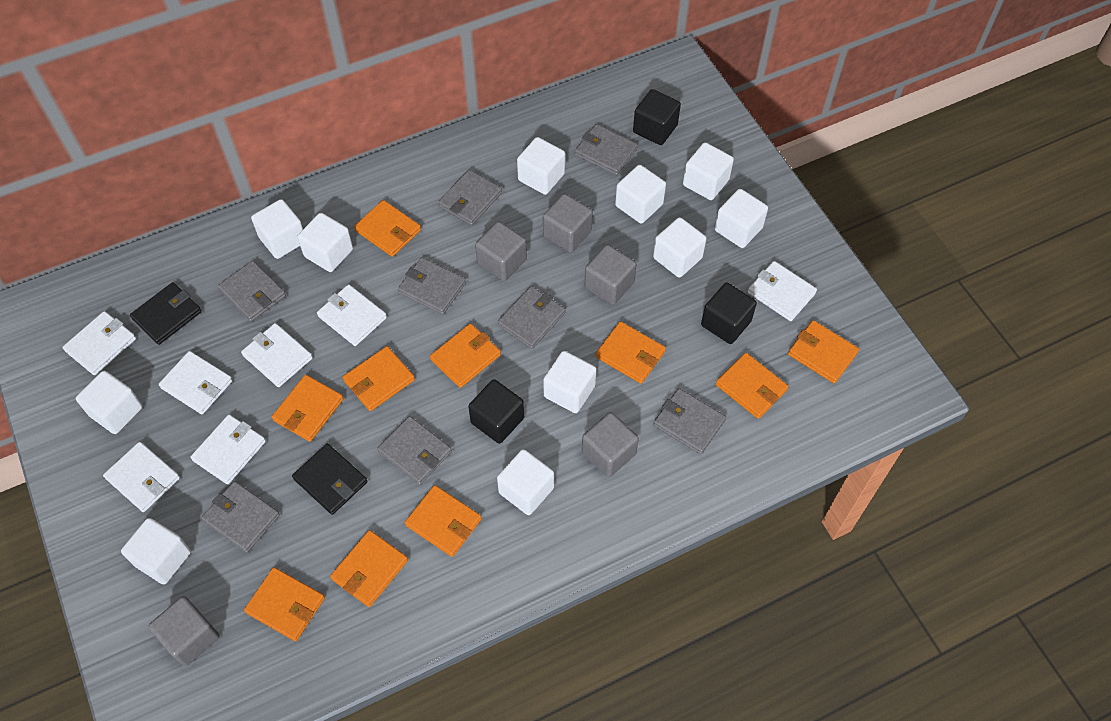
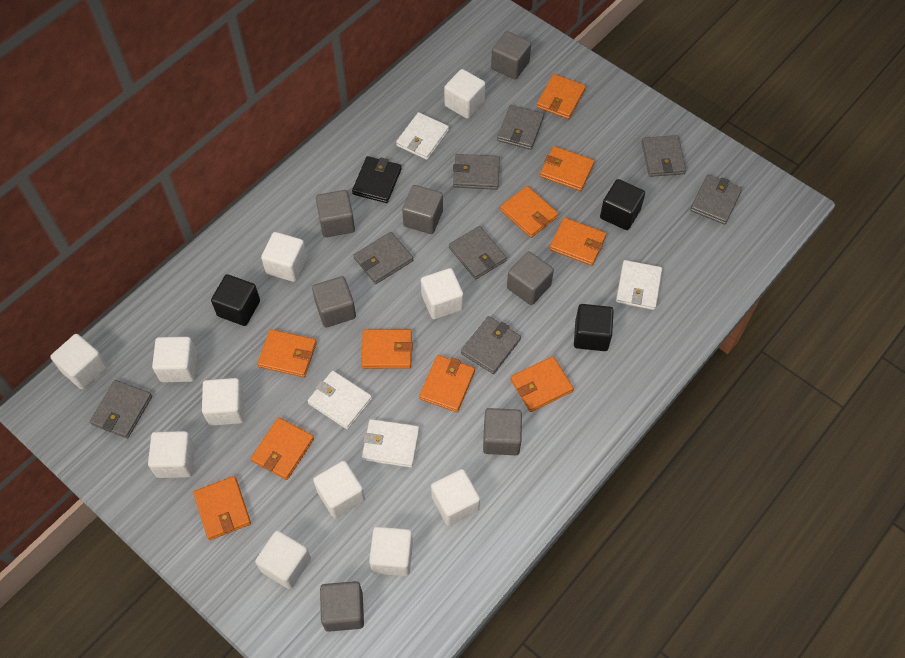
black wallet: 2 -> 1
grey cube: 5 -> 7
white wallet: 7 -> 4

